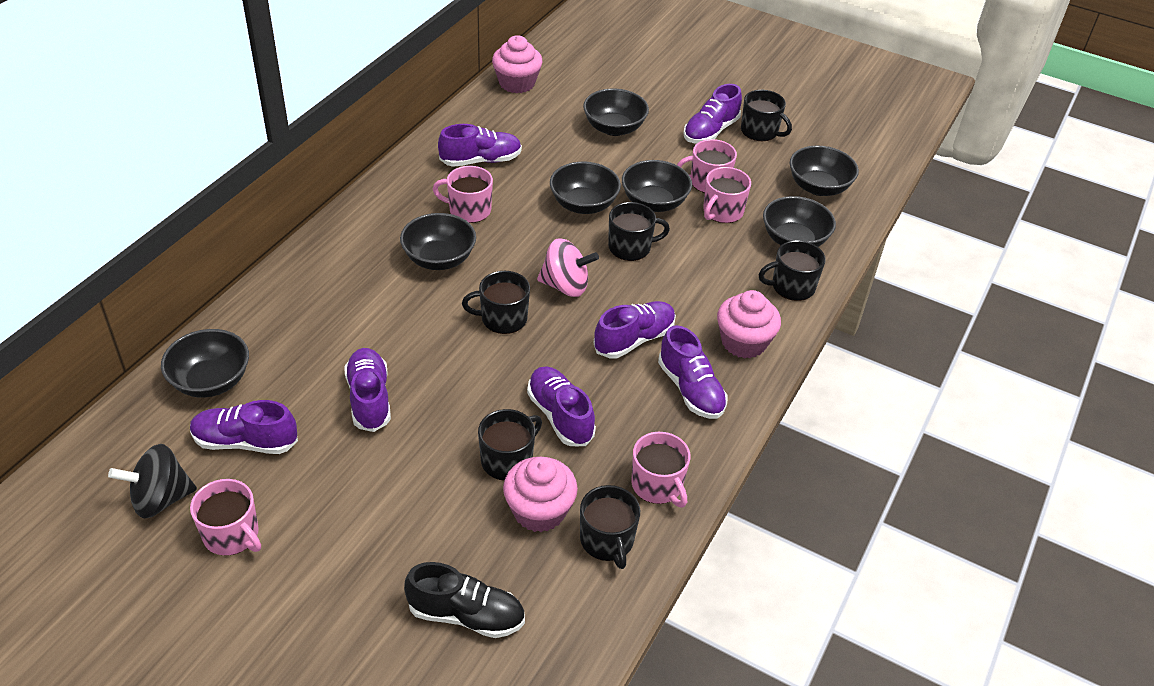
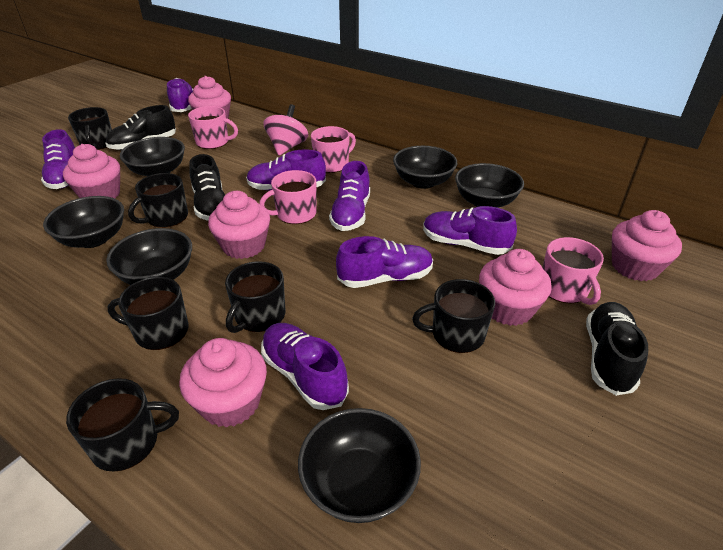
black bowl: 7 -> 6
black shoe: 1 -> 3
black spinning top: 1 -> 0
pink cupcake: 3 -> 6
pink mug: 5 -> 4

